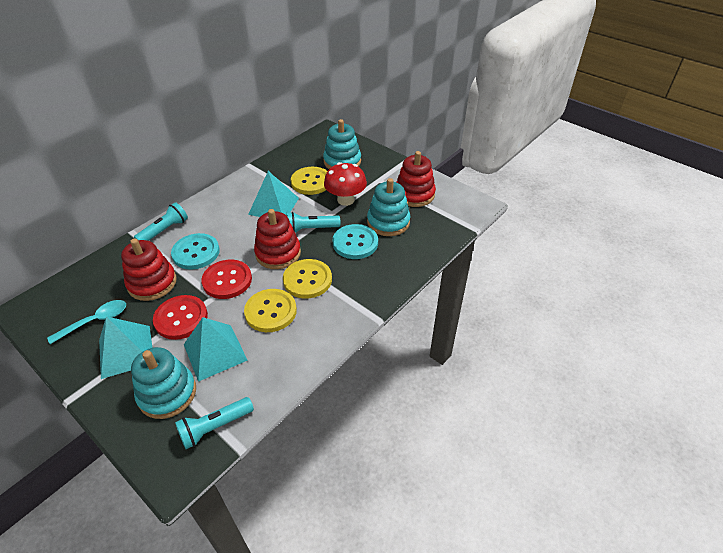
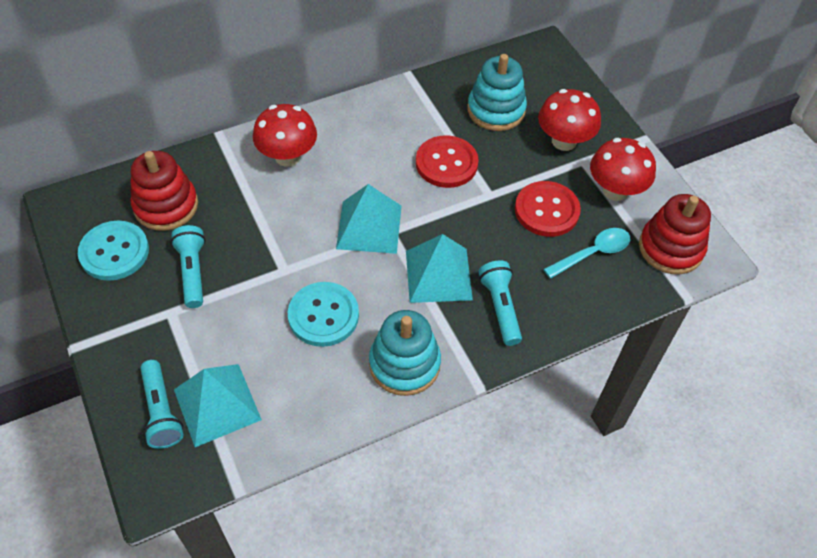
red mushroom: 1 -> 3
red stacking toy: 3 -> 2
turquoise stacking toy: 3 -> 2
yellow button: 3 -> 0

